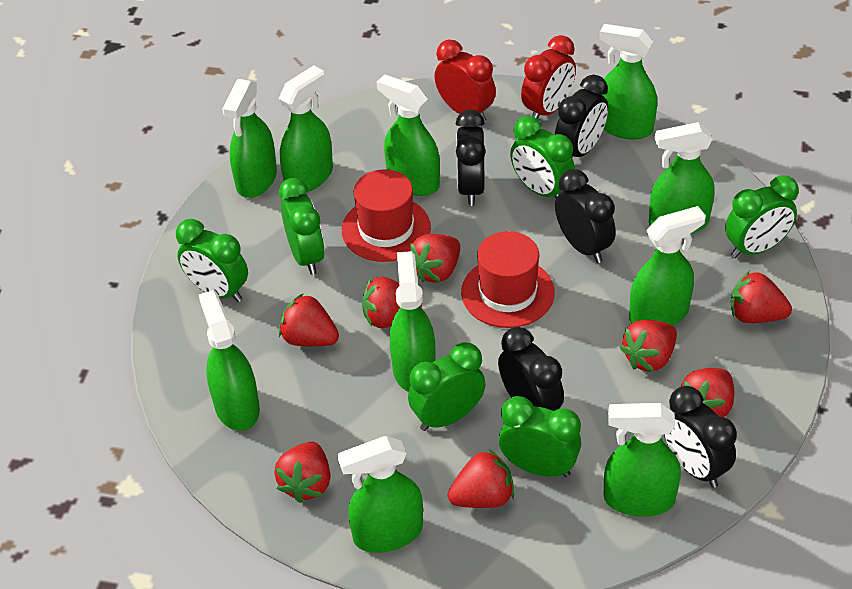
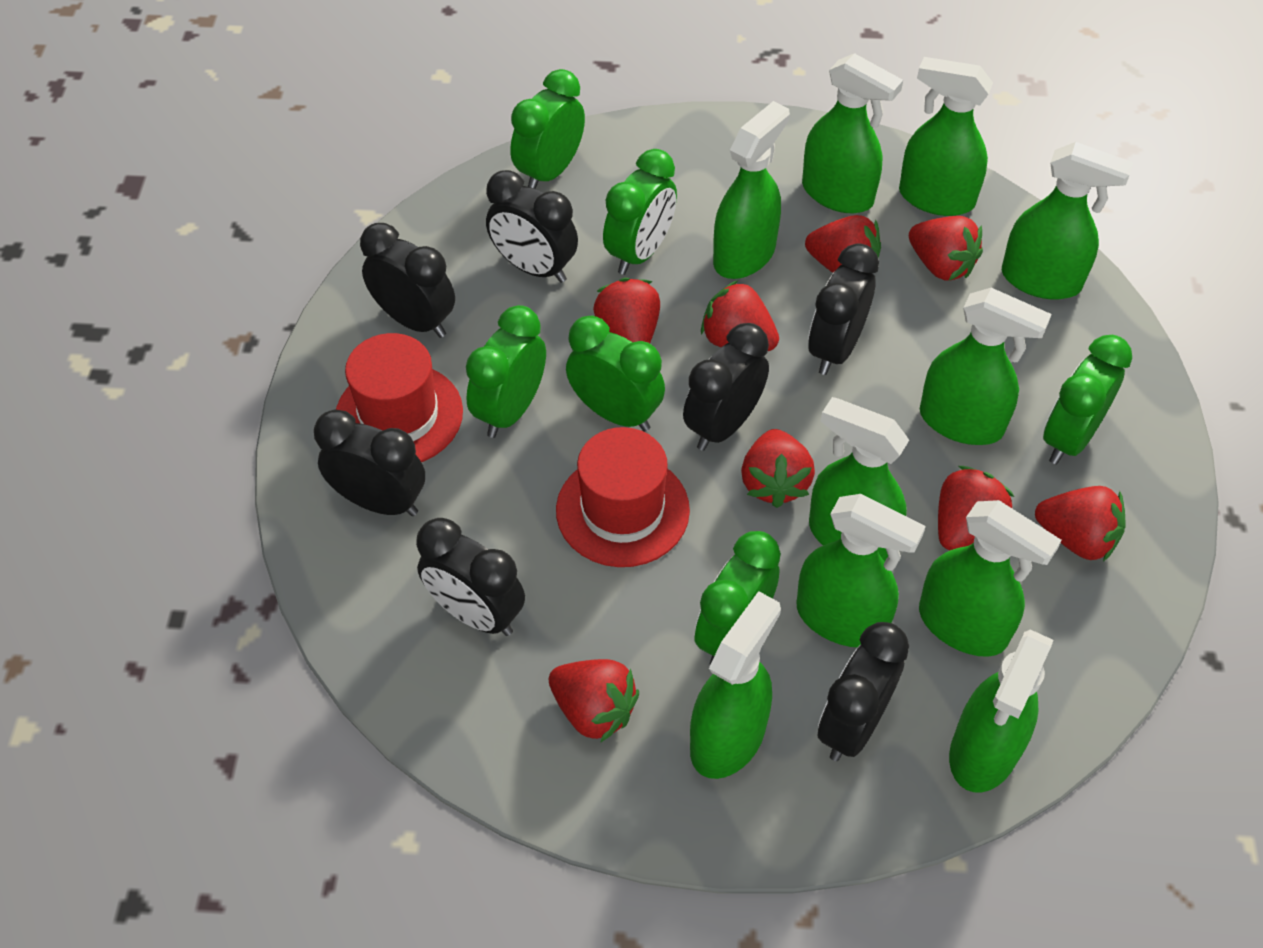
black clock: 5 -> 7
red clock: 2 -> 0

